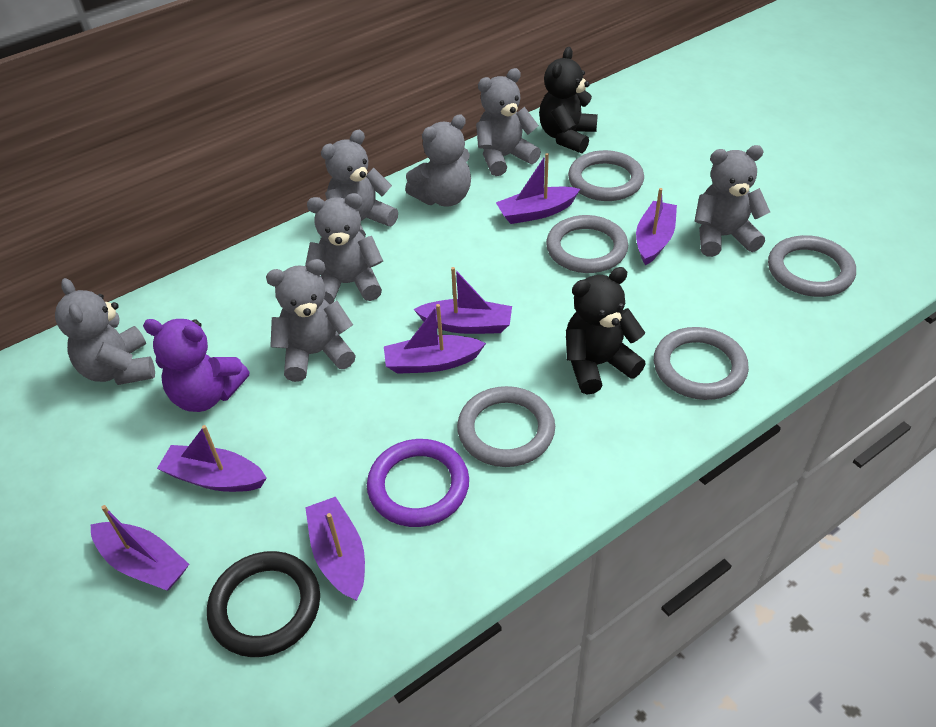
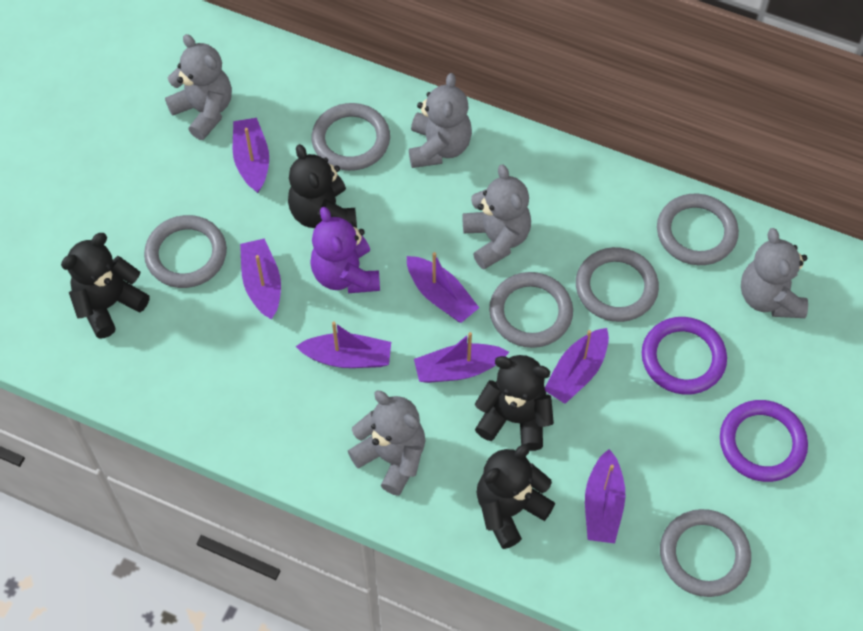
black ring: 1 -> 0
black teddy bear: 2 -> 4
grey ring: 5 -> 6
grey teddy bear: 7 -> 5
purple ring: 1 -> 2

